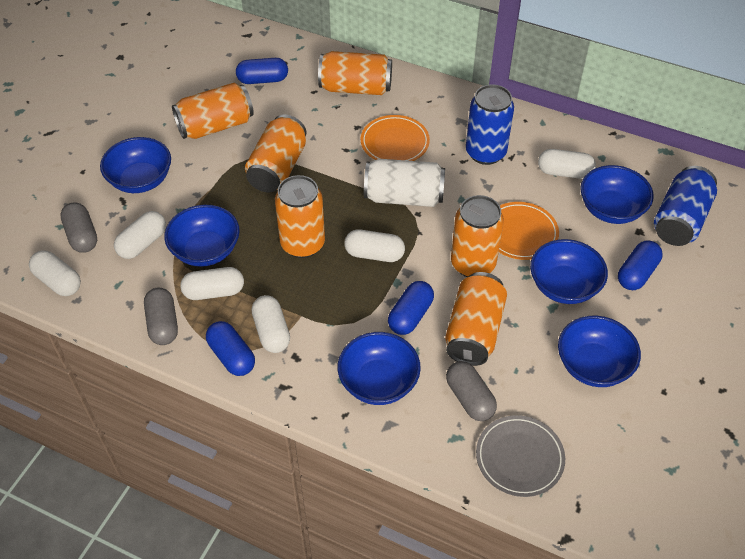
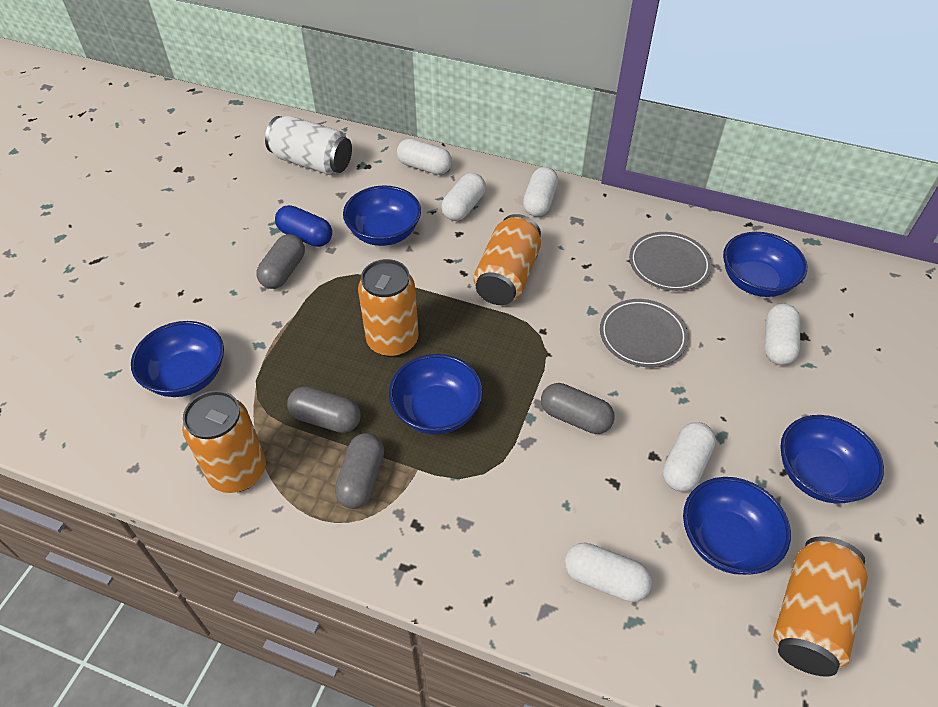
blue can: 2 -> 0
blue capsule: 4 -> 1
grey capsule: 3 -> 4
grey plate: 1 -> 2
orange can: 6 -> 4
orange plate: 2 -> 0

